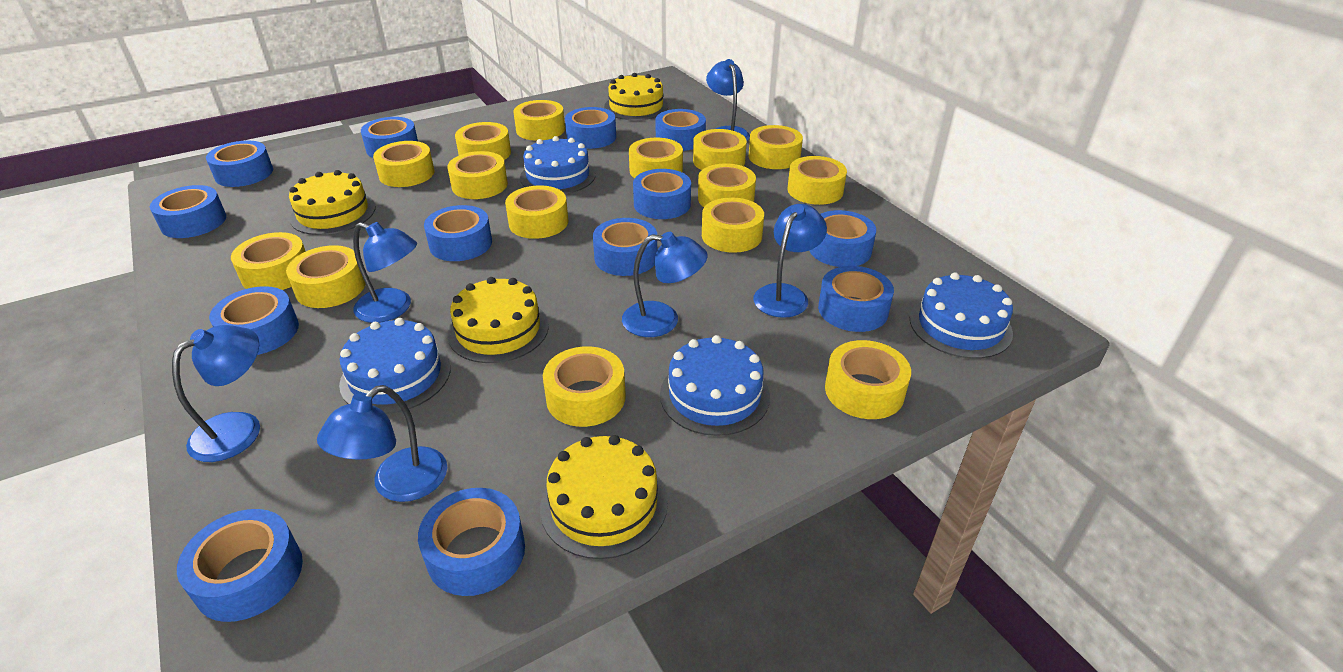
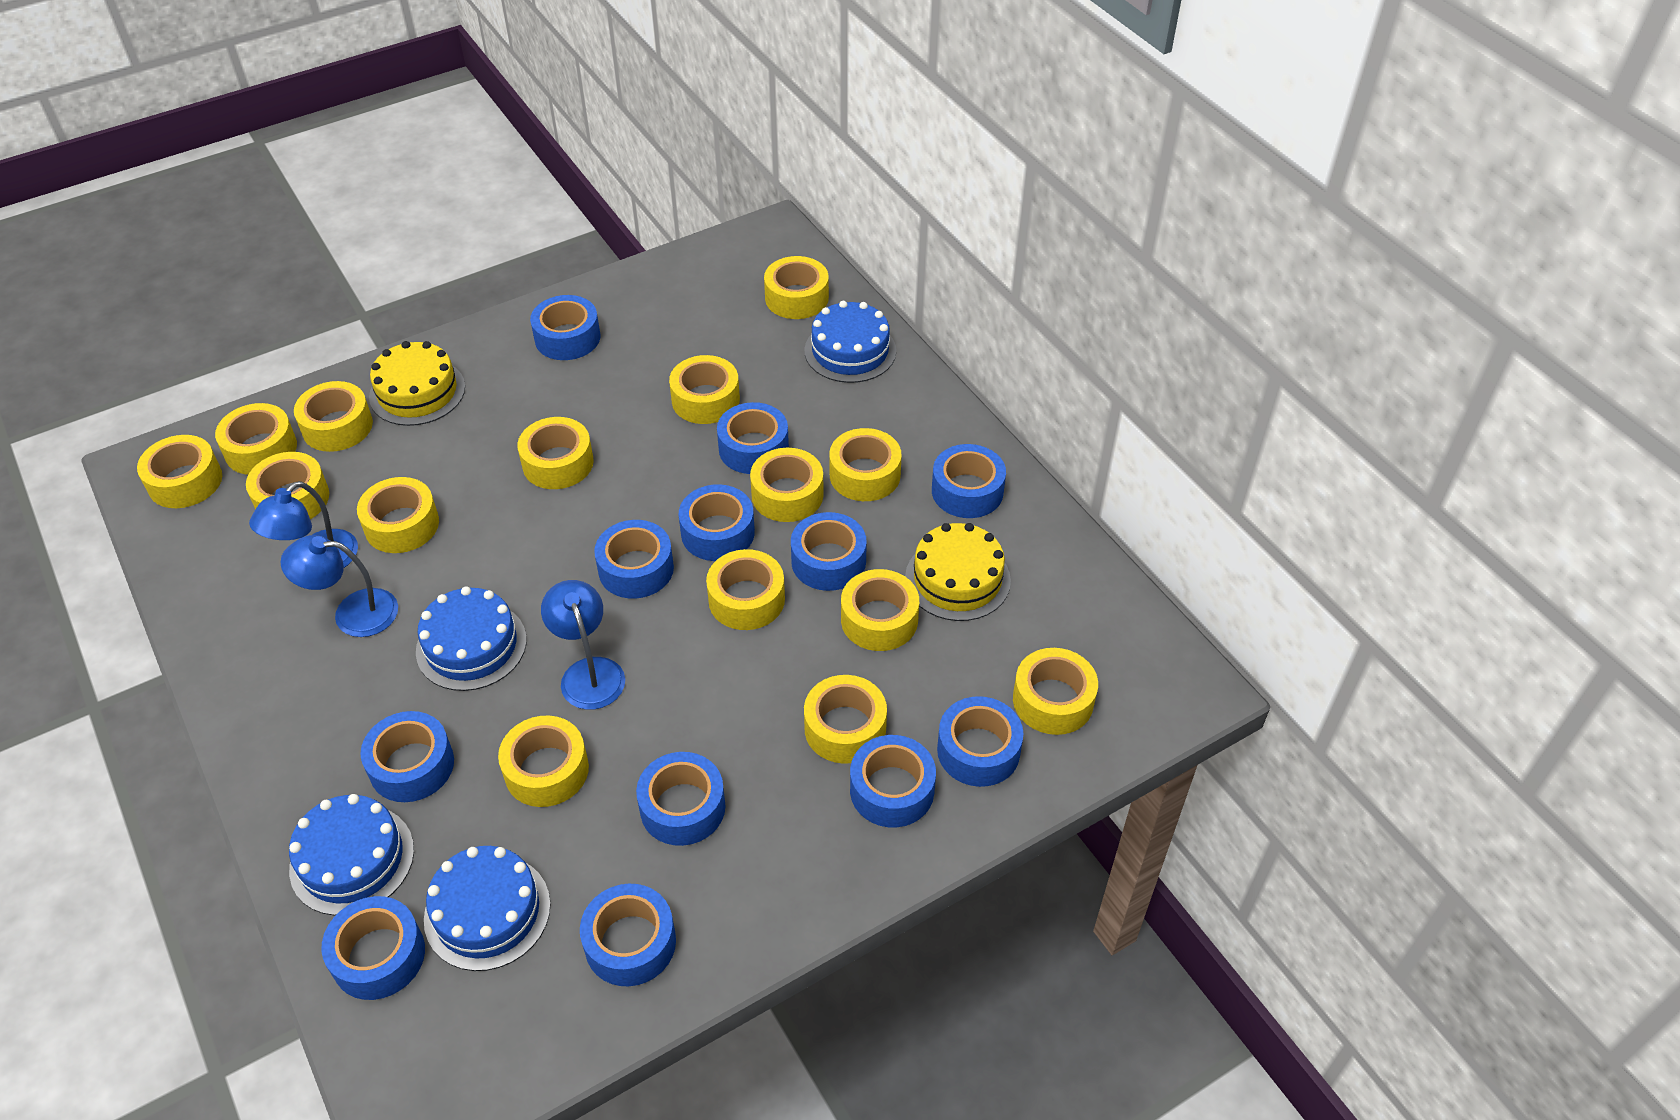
blue lamp: 6 -> 3
blue tape: 13 -> 12
yellow cake: 4 -> 2

